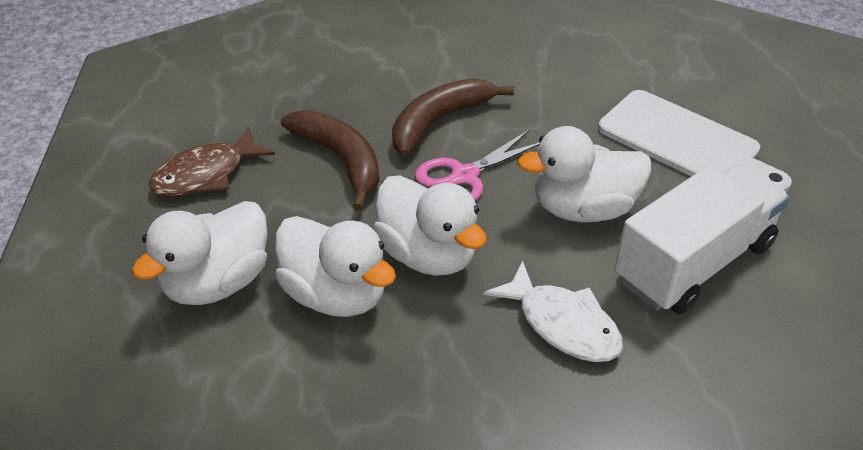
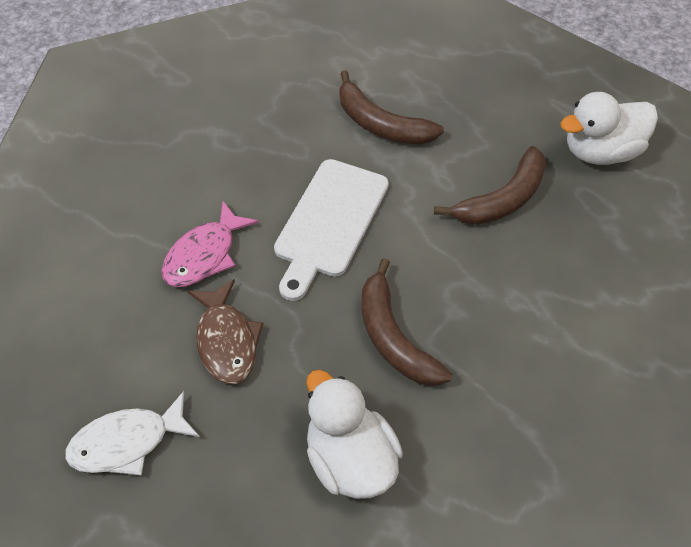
brown banana: 2 -> 3
pink fish: 0 -> 1
pink scissors: 1 -> 0
white duck: 4 -> 2
white truck: 1 -> 0

